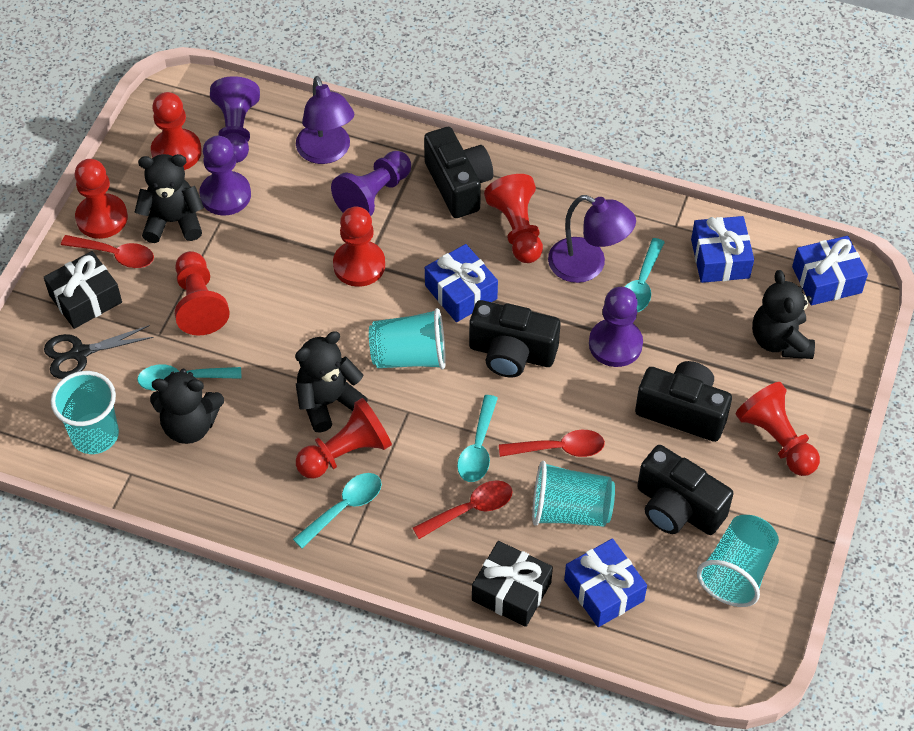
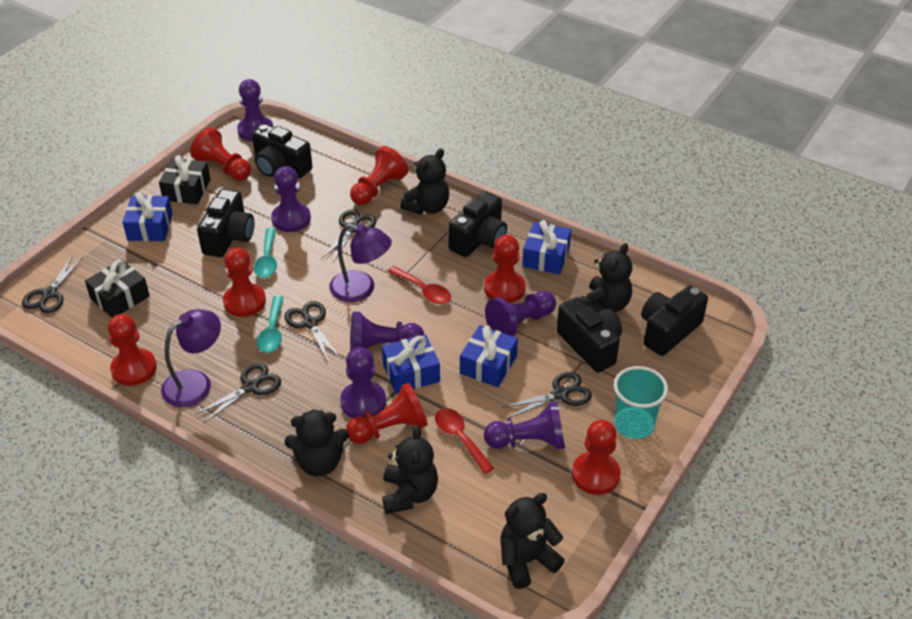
black camera: 4 -> 5
black scissors: 1 -> 5
black teddy bear: 4 -> 5
purple pawn: 4 -> 6
red spoon: 3 -> 2
turquoise cup: 4 -> 1
turquoise spoon: 4 -> 2

